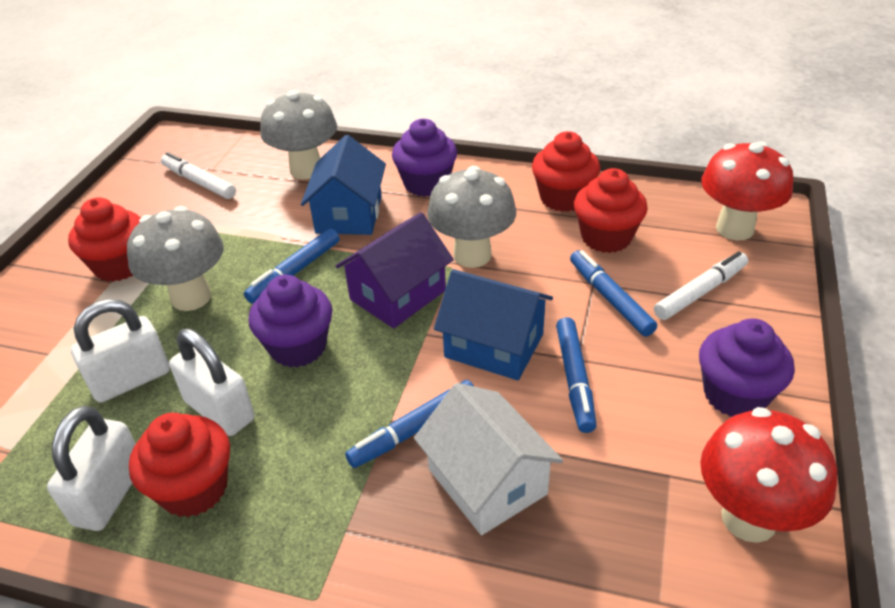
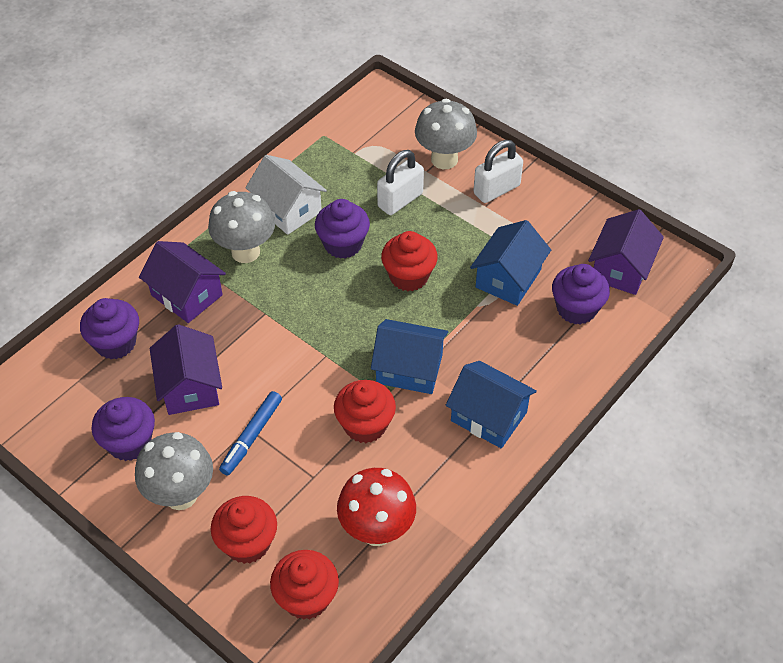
blue house: 2 -> 3
blue marker: 4 -> 1
purple cupcake: 3 -> 4
purple house: 1 -> 3
red mushroom: 2 -> 1
white marker: 2 -> 0
white padlock: 3 -> 2

